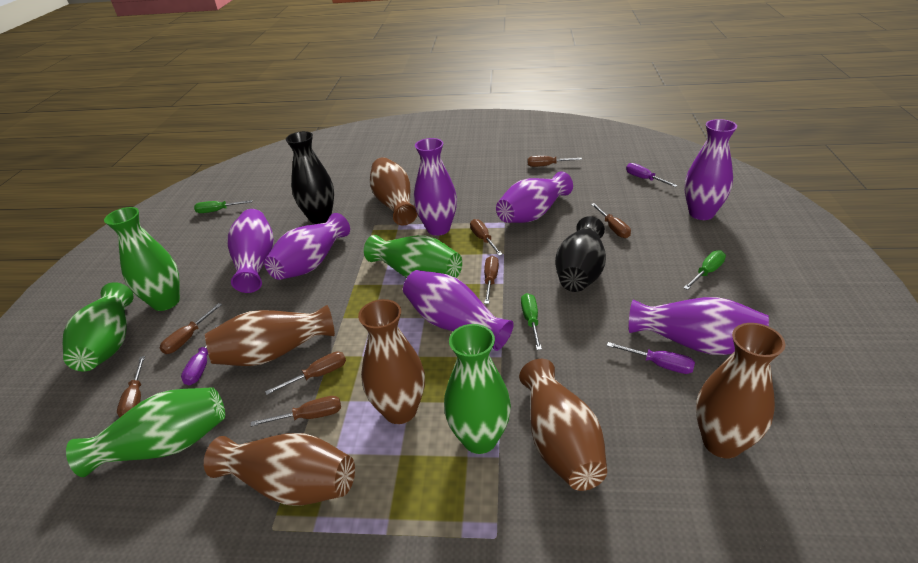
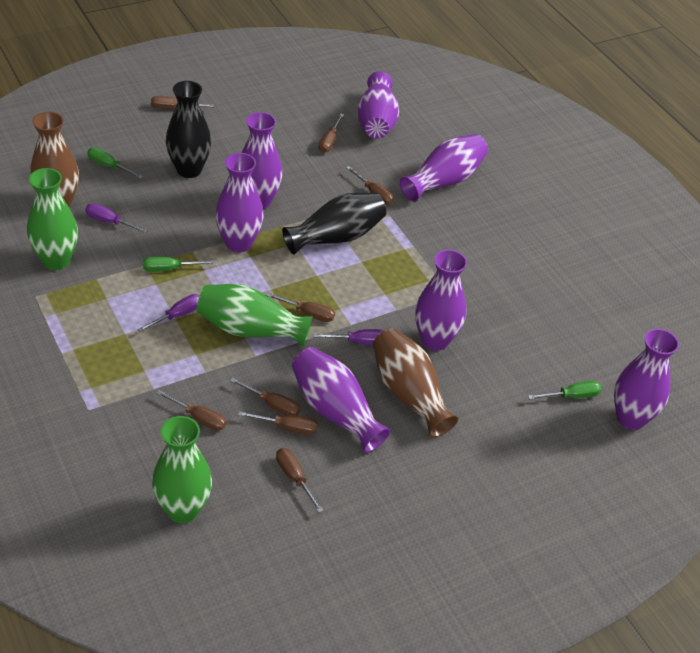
brown vase: 6 -> 2
green vase: 5 -> 3

